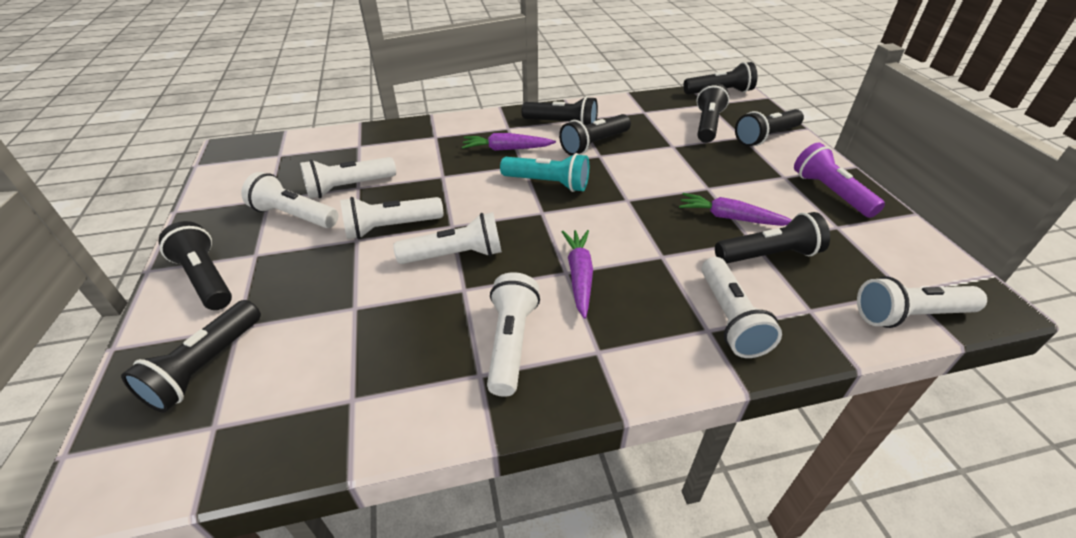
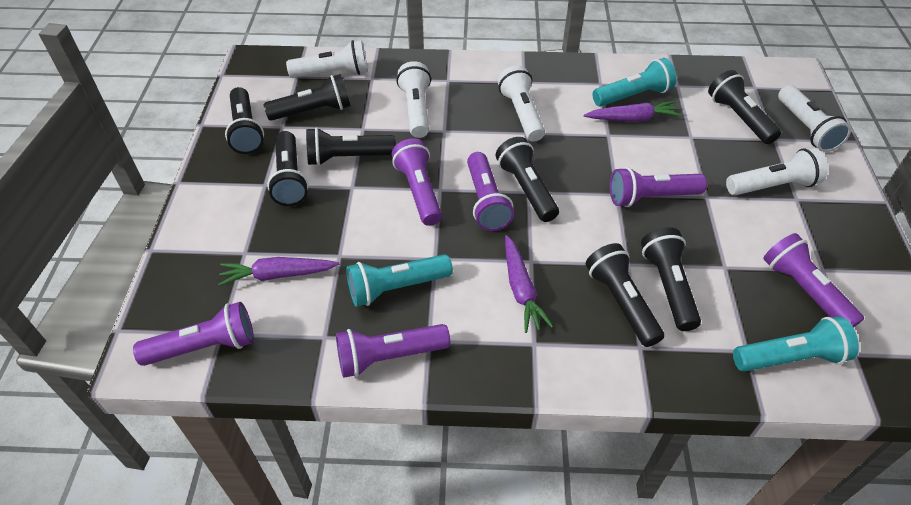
purple flashlight: 1 -> 6
turquoise flashlight: 1 -> 3
white flashlight: 7 -> 5

